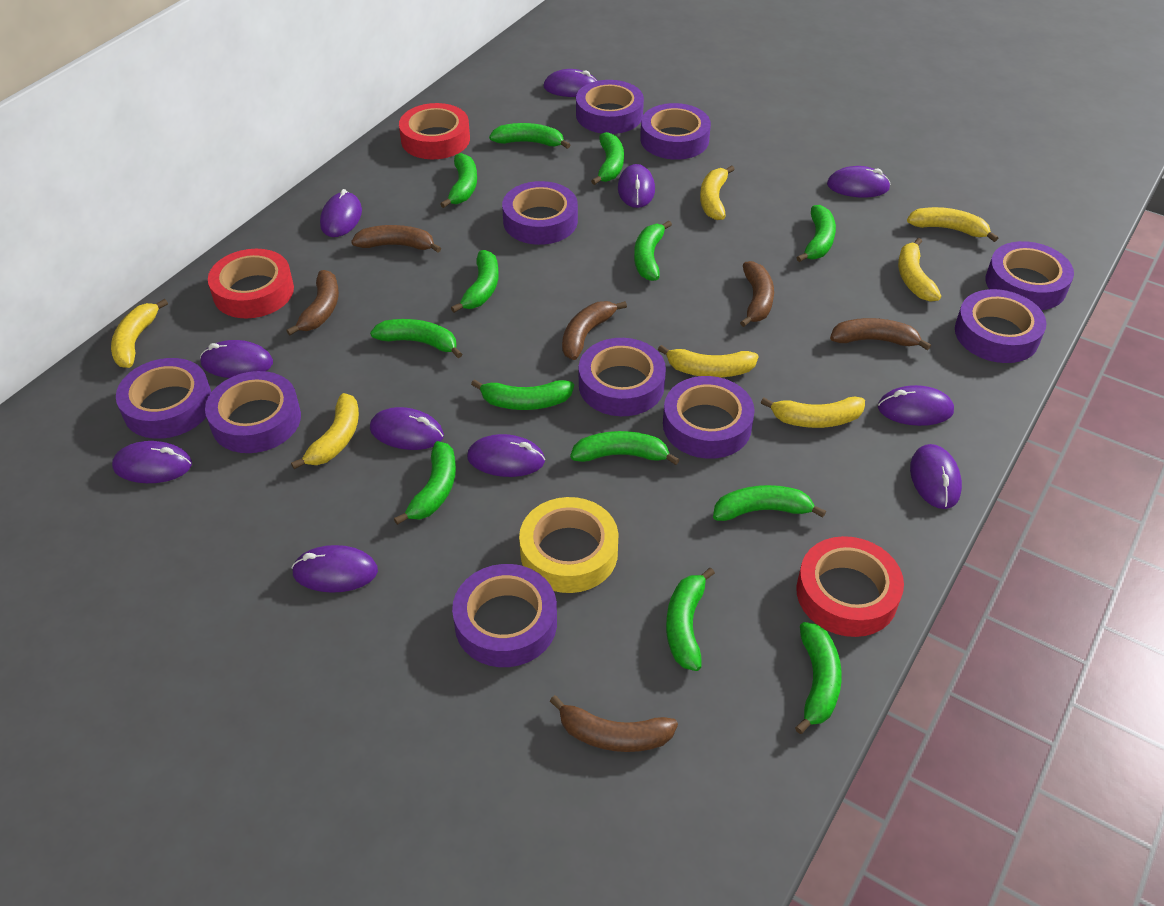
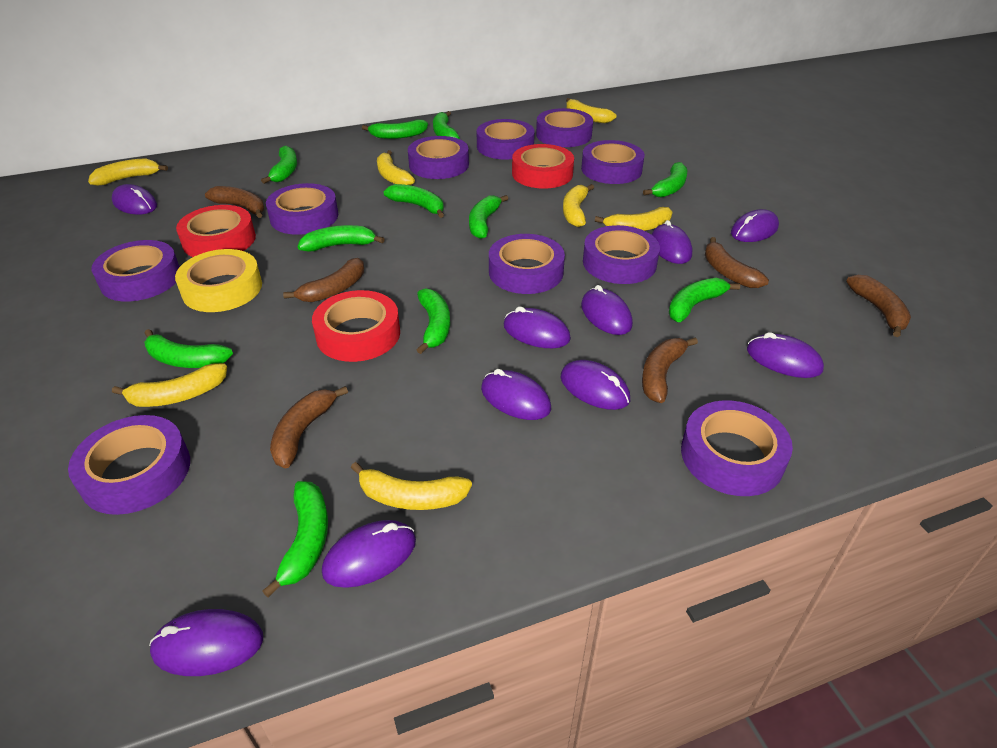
green banana: 13 -> 11
purple mouse: 11 -> 10

